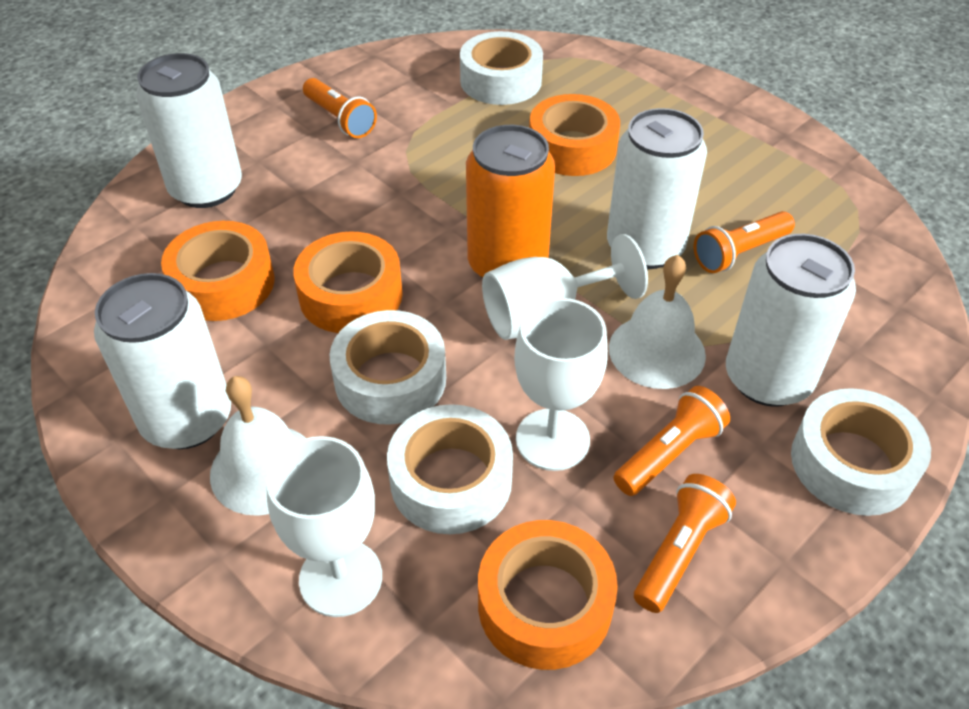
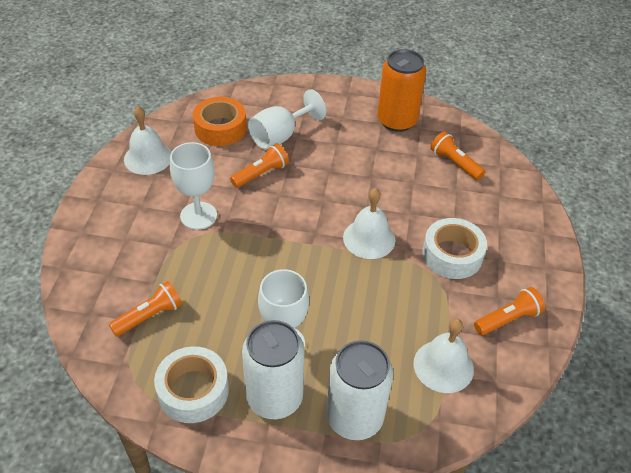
orange tape: 4 -> 1
white bell: 2 -> 3
white can: 4 -> 2
white tape: 4 -> 2

